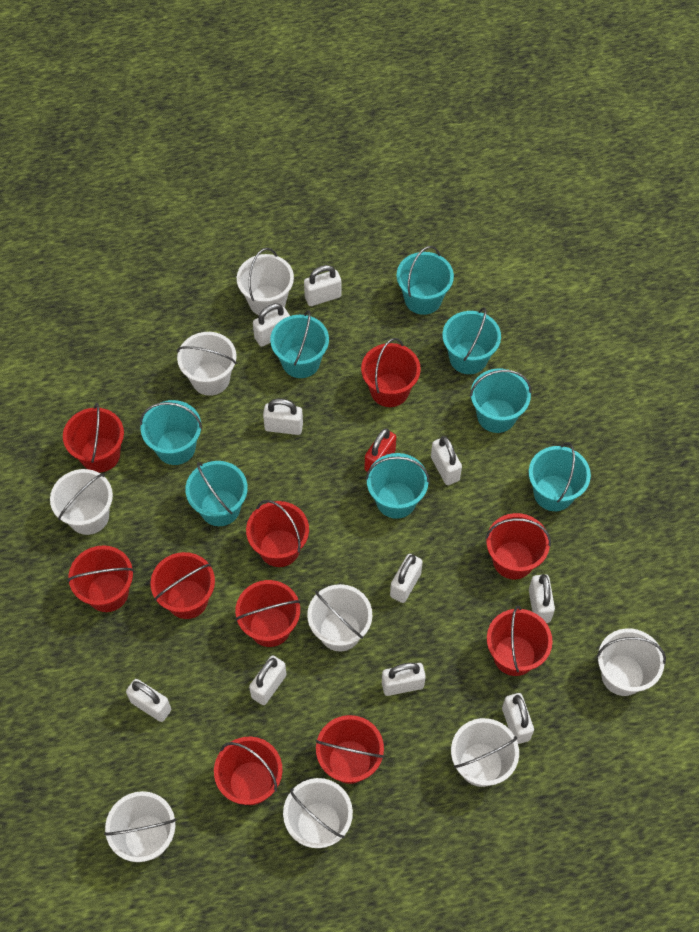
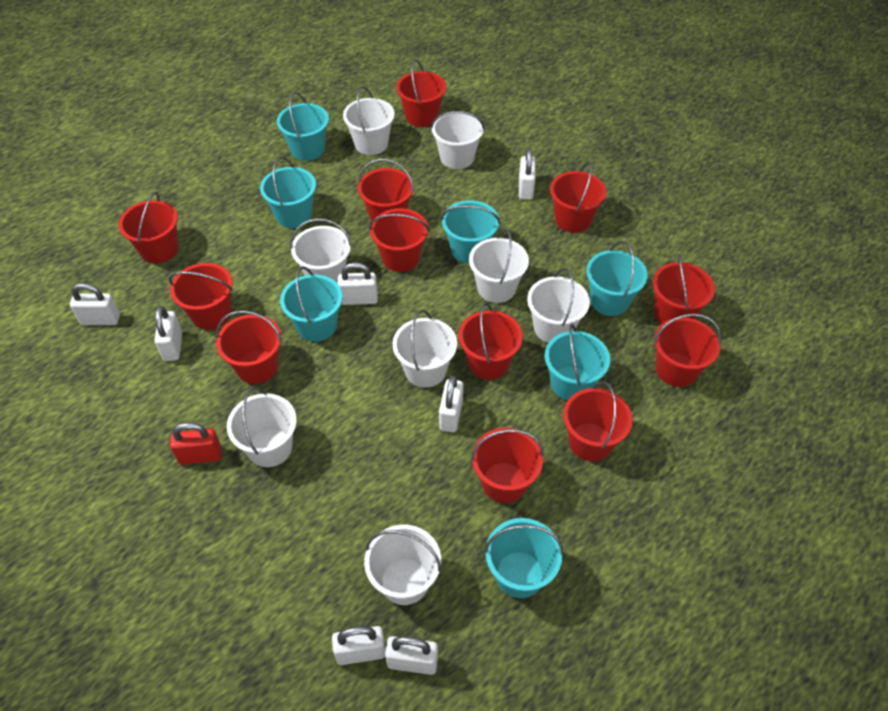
red bucket: 10 -> 12
turquoise bucket: 8 -> 7
white padlock: 10 -> 7

